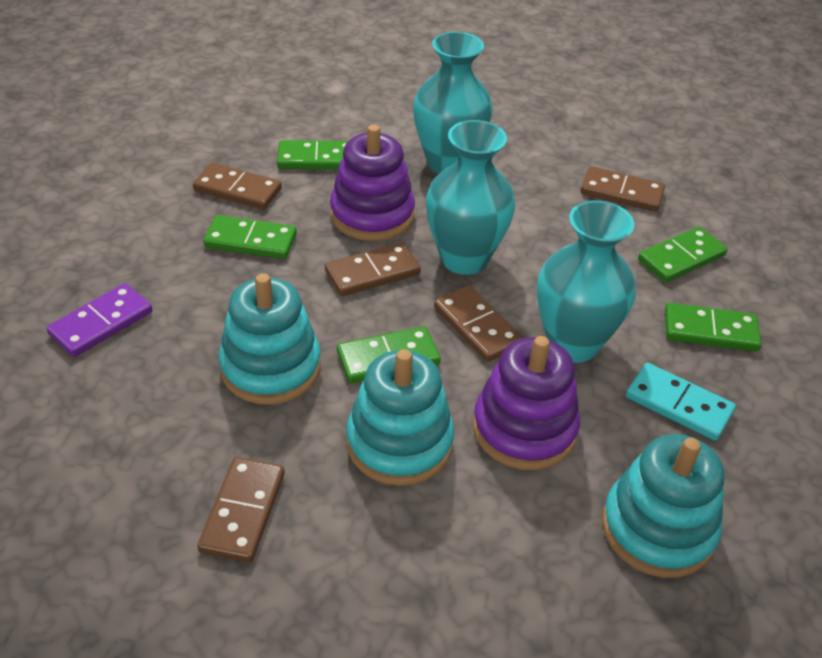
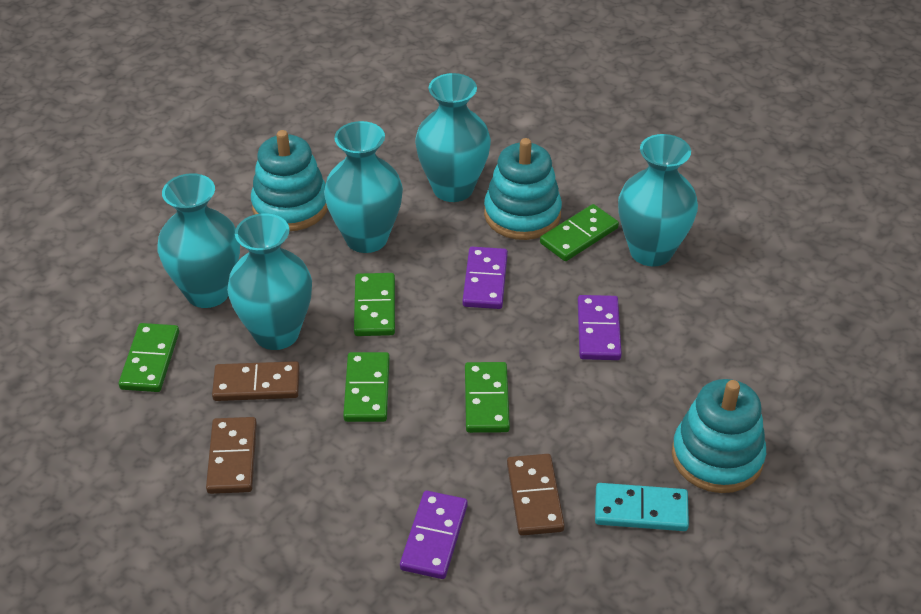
brown domino: 5 -> 3
purple domino: 1 -> 3
purple stacking toy: 2 -> 0
turquoise vase: 3 -> 5

